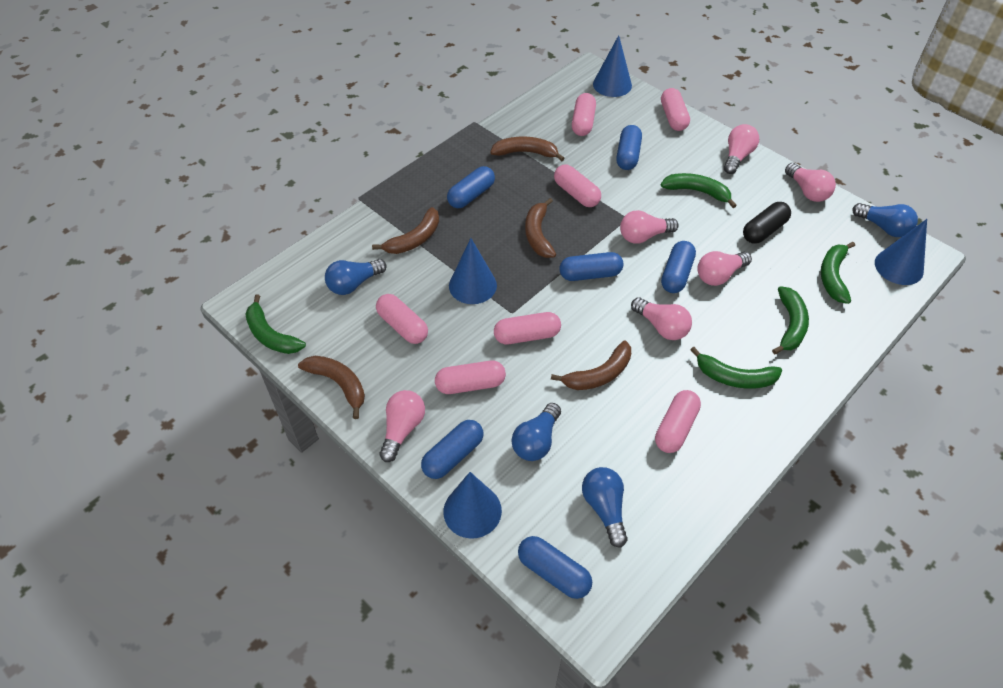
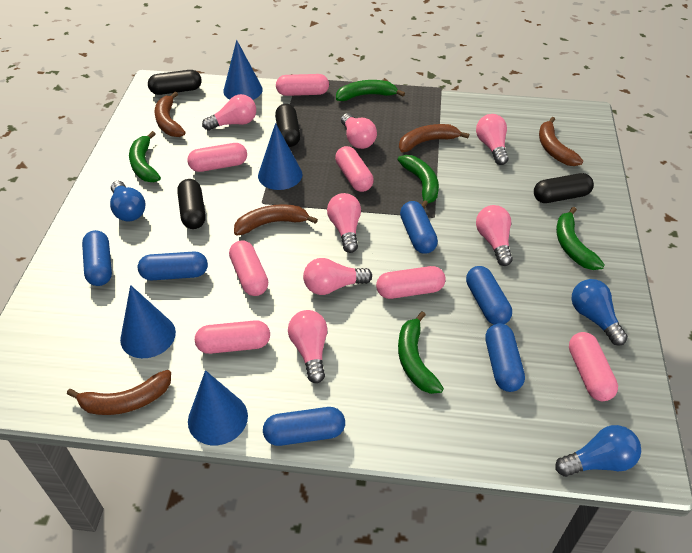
black capsule: 1 -> 4
blue light bulb: 4 -> 3
pink light bulb: 6 -> 7

